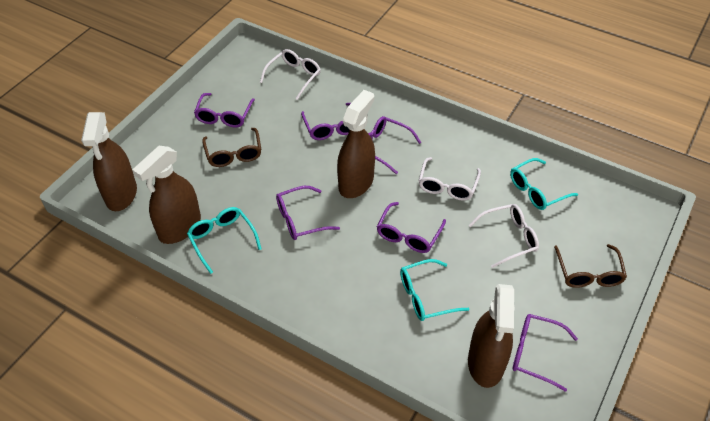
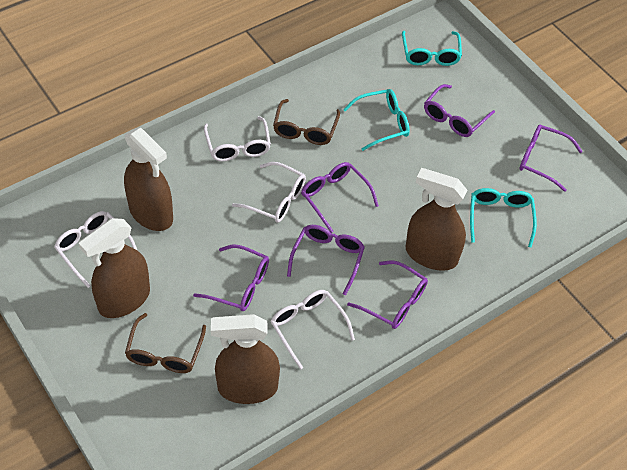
white glasses: 3 -> 4

